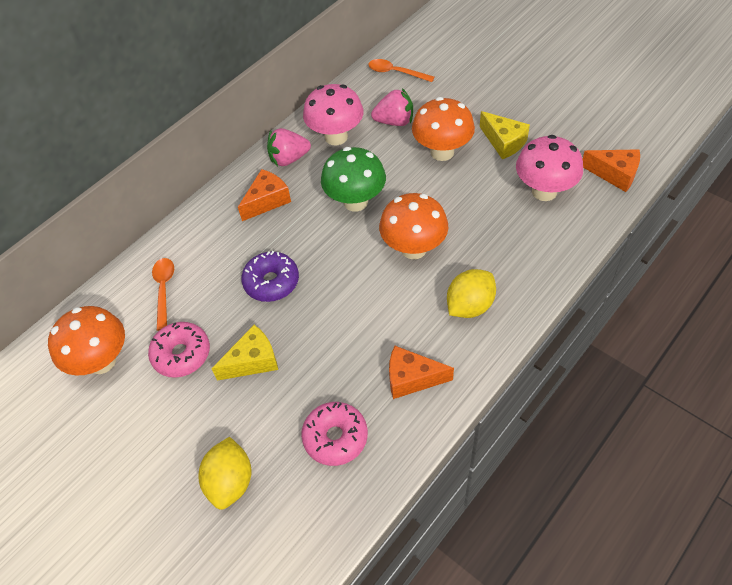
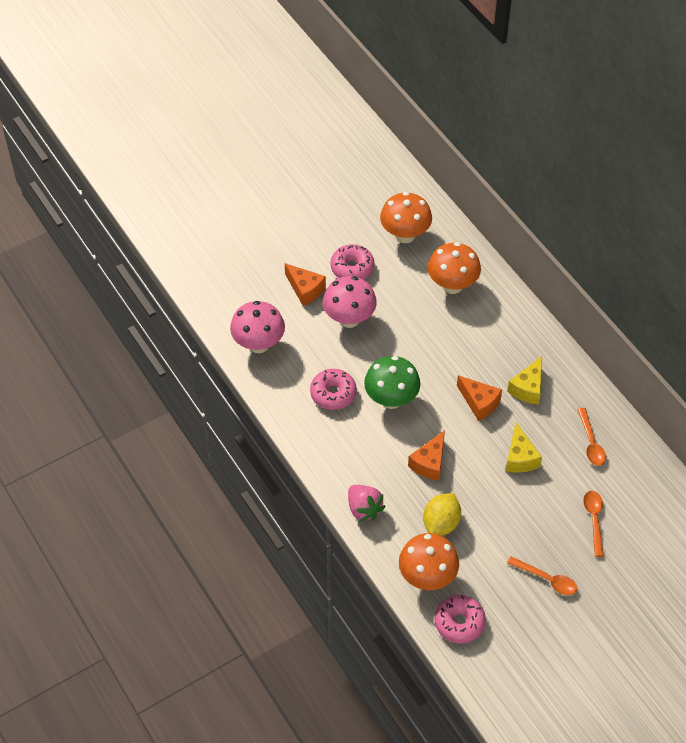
orange spoon: 2 -> 3
pink donut: 2 -> 3
pink strawberry: 2 -> 1
purple donut: 1 -> 0
yellow lemon: 2 -> 1

